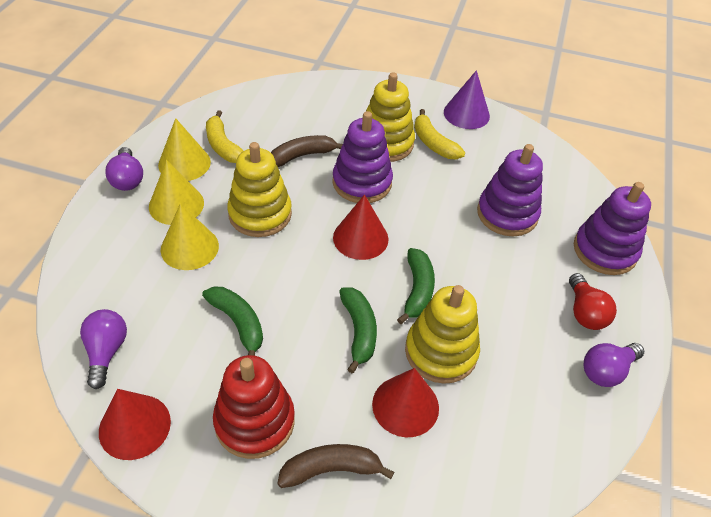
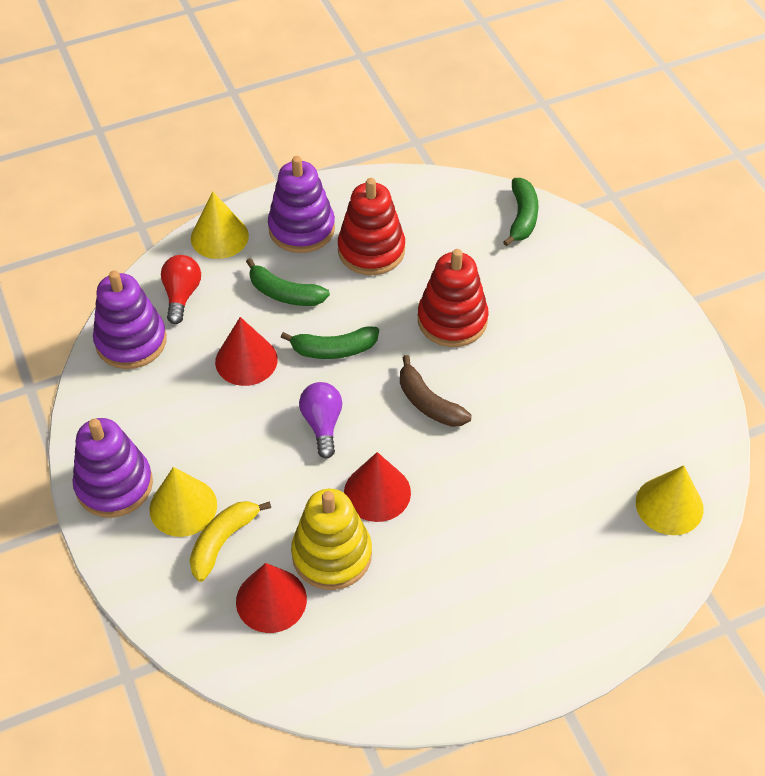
brown banana: 2 -> 1
purple cone: 1 -> 0
purple light bulb: 3 -> 1
red stacking toy: 1 -> 2
yellow banana: 2 -> 1
yellow stacking toy: 3 -> 1

